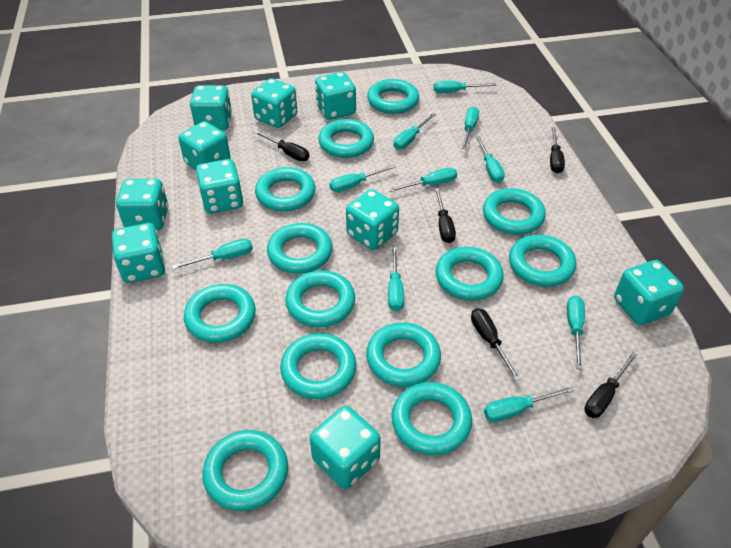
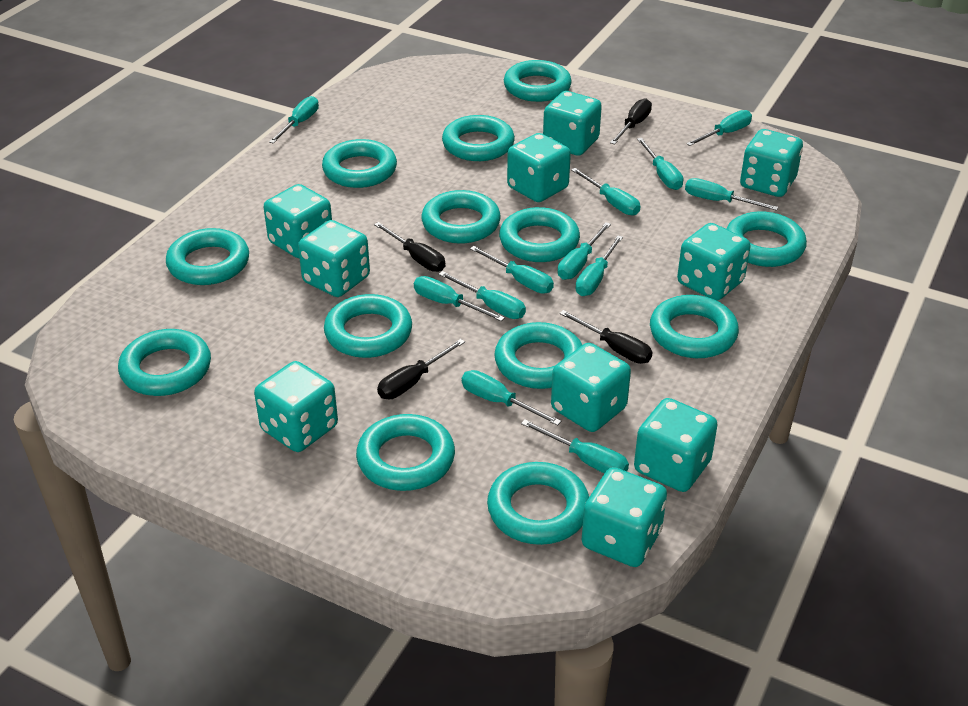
black screwdriver: 5 -> 4
turquoise screwdriver: 10 -> 12

